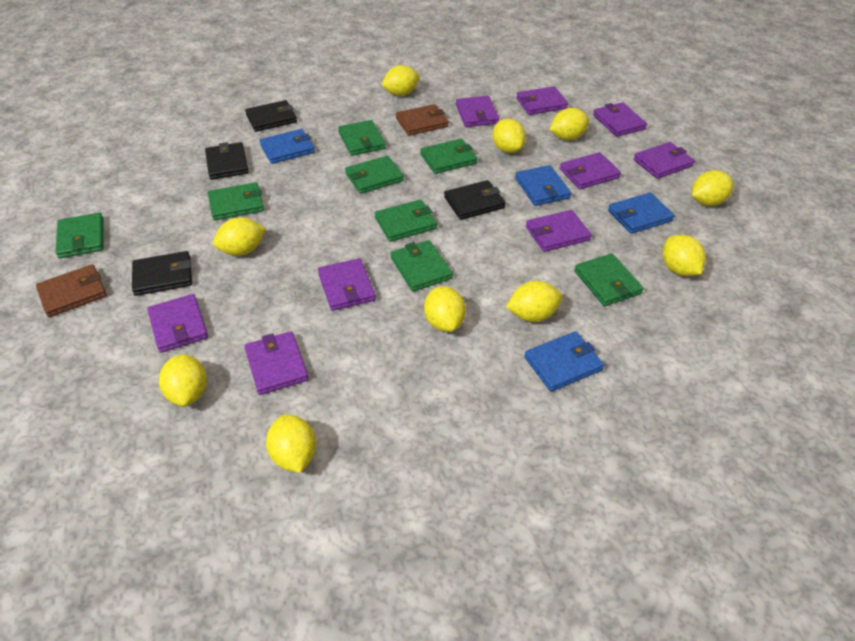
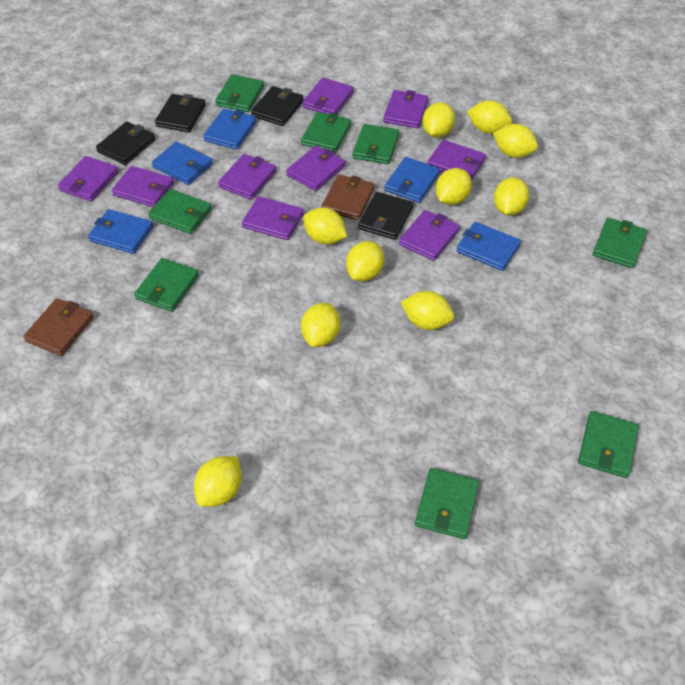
blue wallet: 4 -> 5

